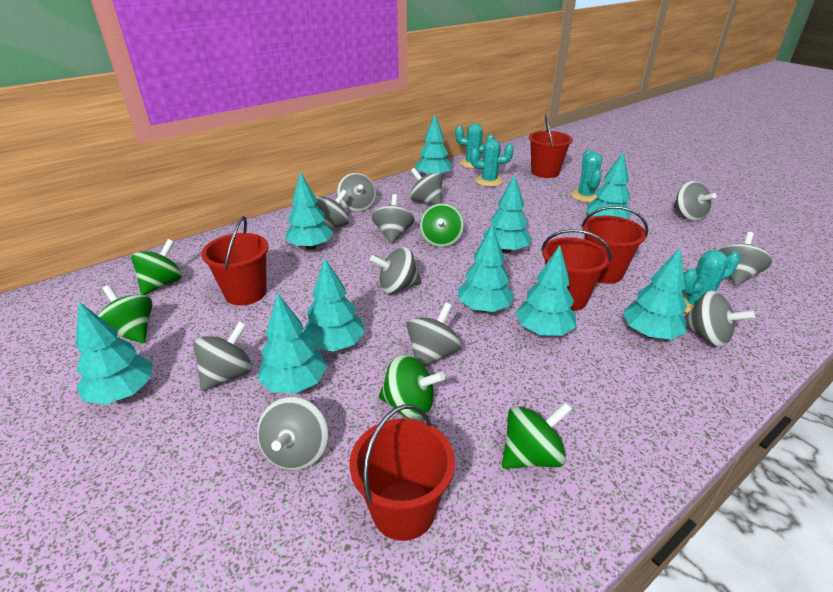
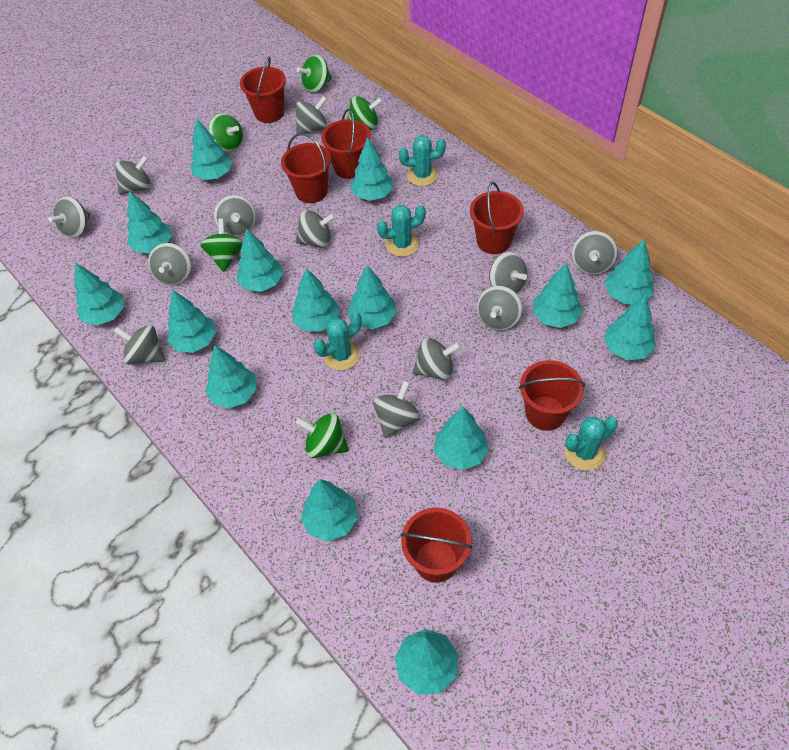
grey spinning top: 11 -> 12
red bucket: 5 -> 6
turquoise tree: 10 -> 15

